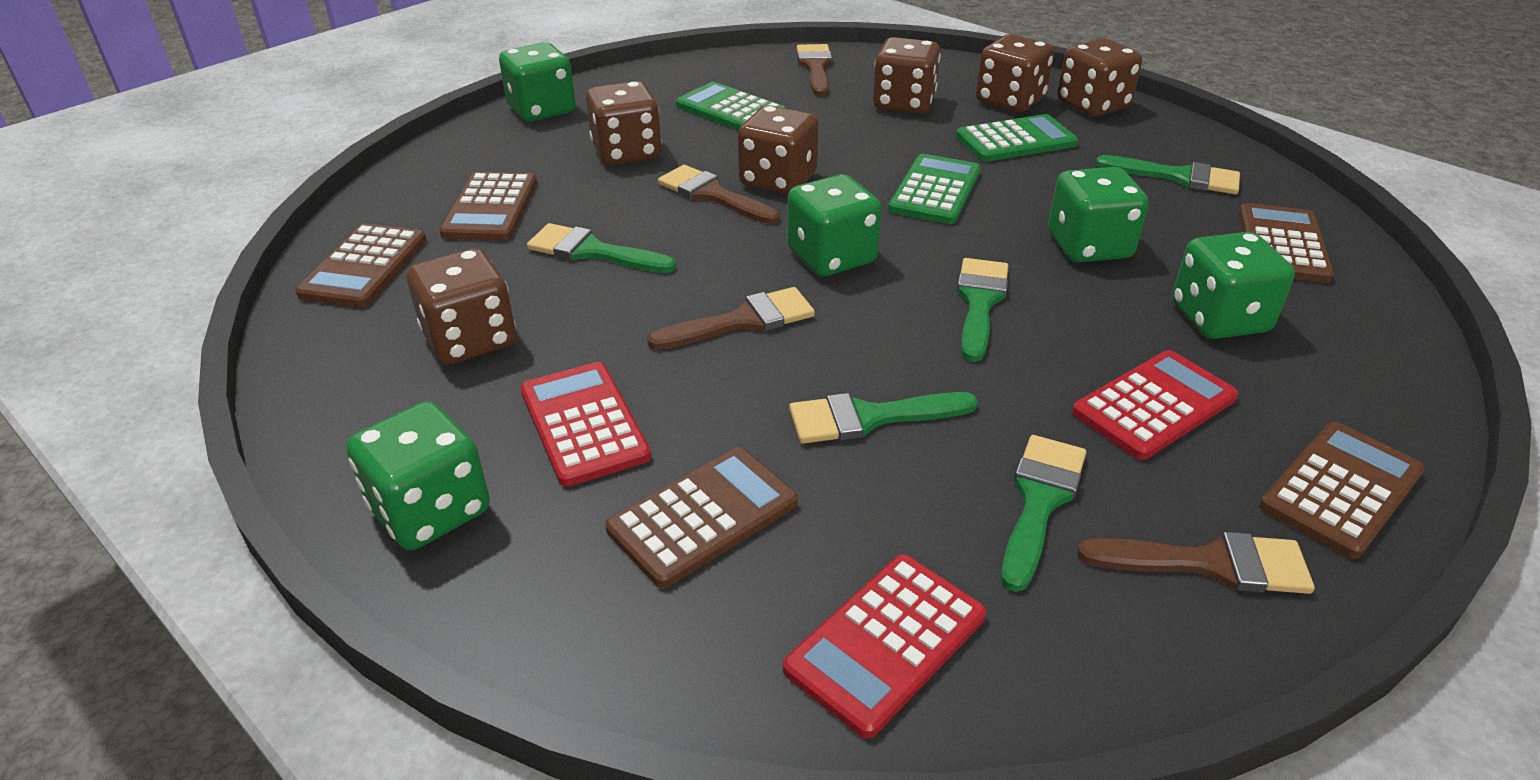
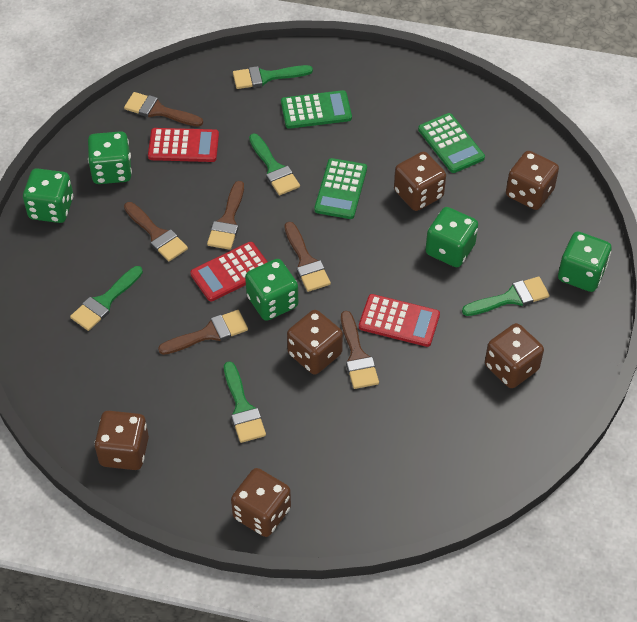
brown brush: 4 -> 6
brown calculator: 5 -> 0

